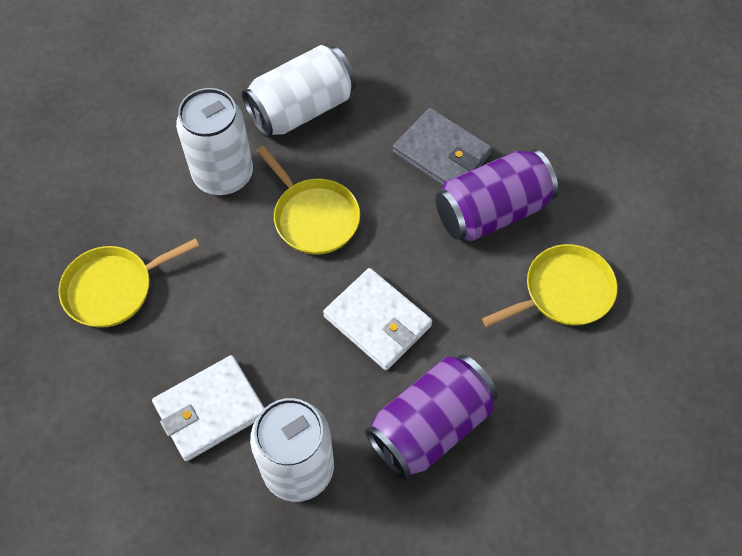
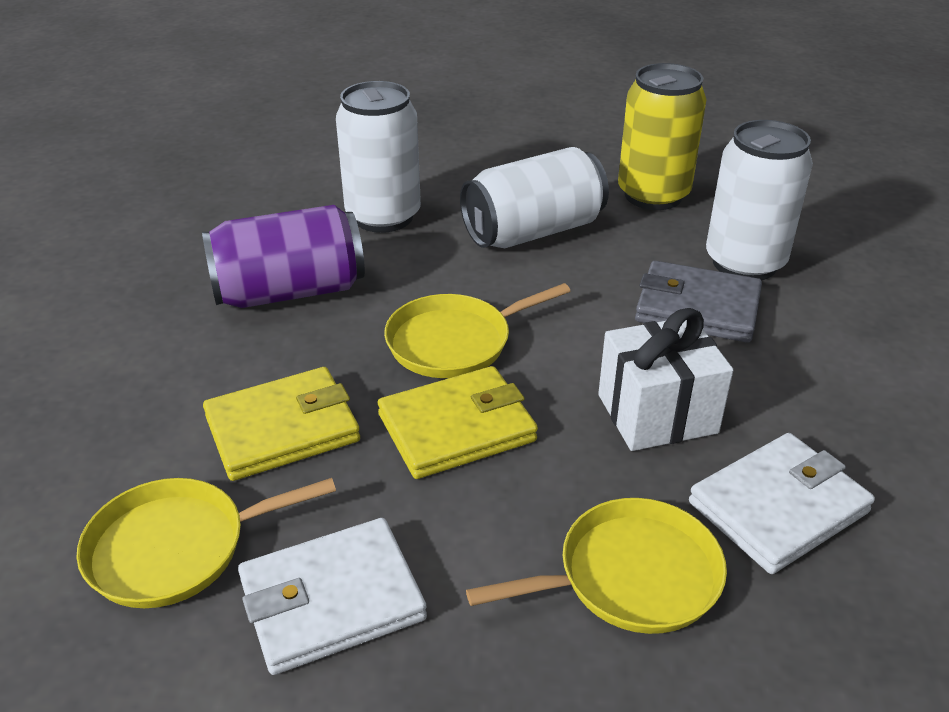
purple can: 2 -> 1
white gift: 0 -> 1
yellow can: 0 -> 1
yellow wallet: 0 -> 2

